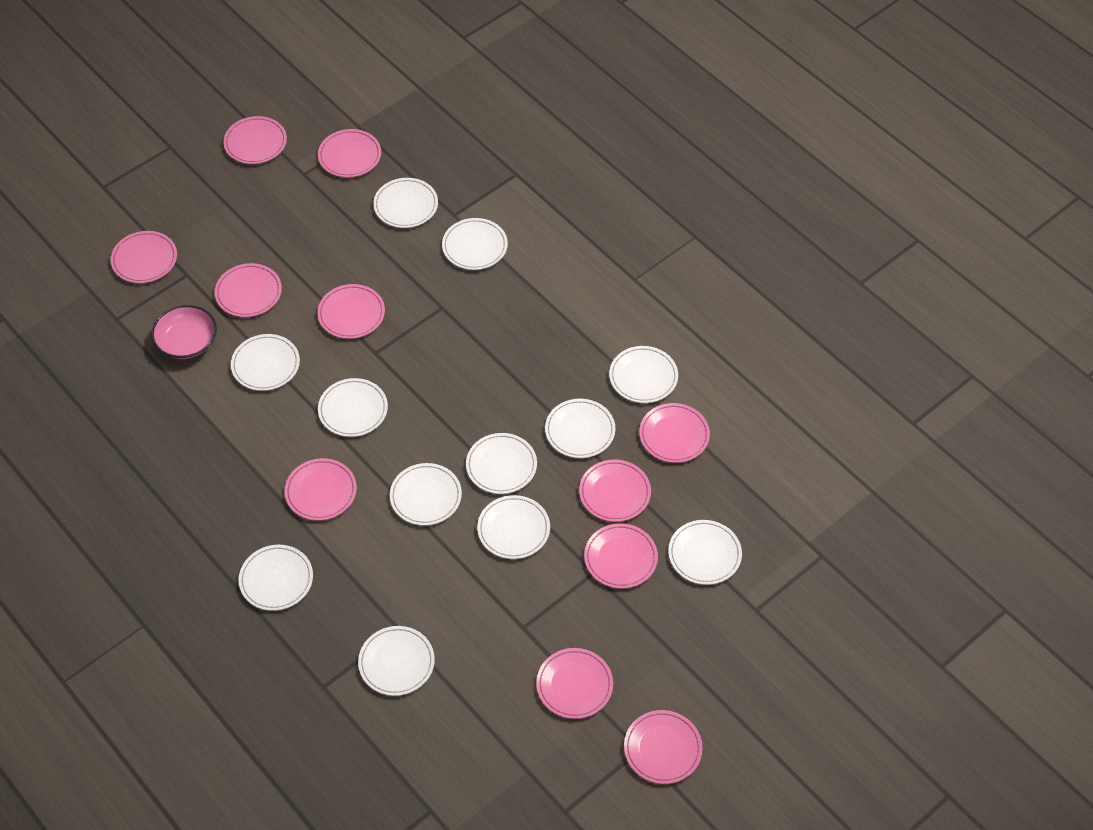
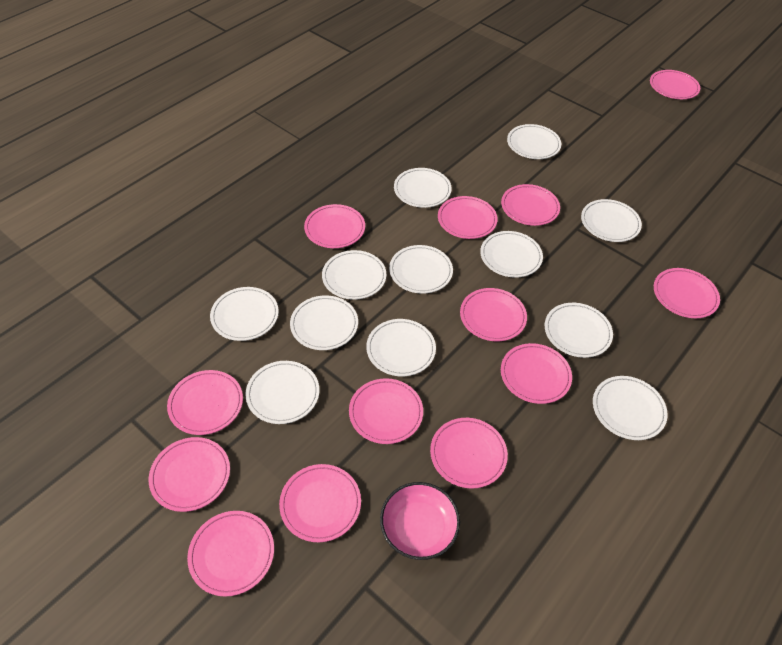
pink plate: 11 -> 13

